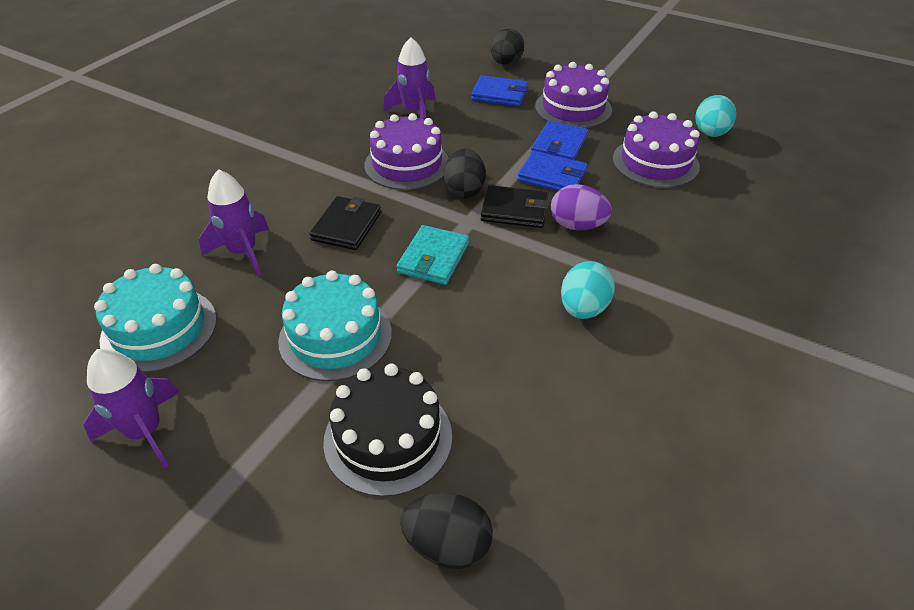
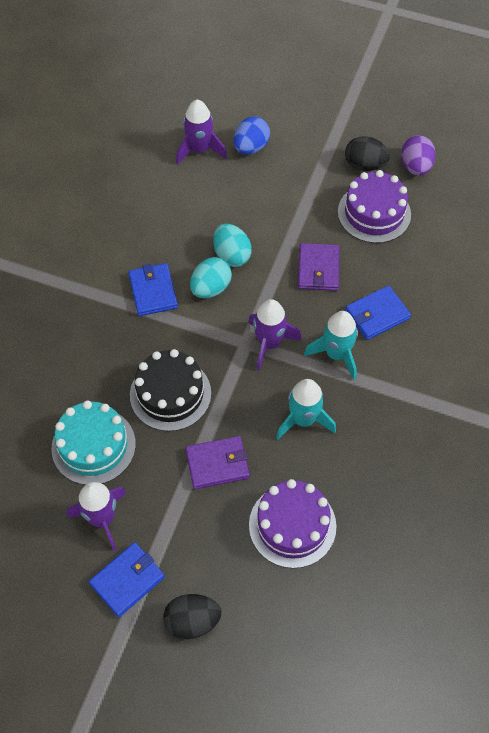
black egg: 3 -> 2
black wallet: 2 -> 0
blue egg: 0 -> 1
purple cake: 3 -> 2
purple wallet: 0 -> 2
turquoise cake: 2 -> 1
turquoise rocket: 0 -> 2
turquoise wallet: 1 -> 0

